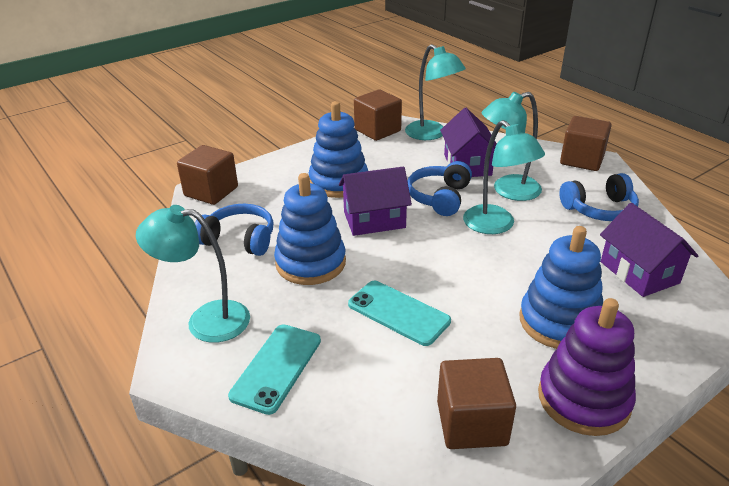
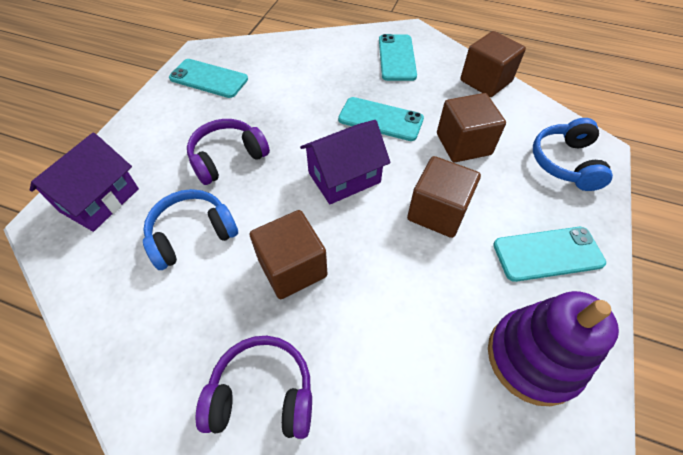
blue headphones: 3 -> 2
blue stacking toy: 3 -> 0
purple headphones: 0 -> 2
purple house: 3 -> 2
turquoise lamp: 4 -> 0
turquoise phone: 2 -> 4

